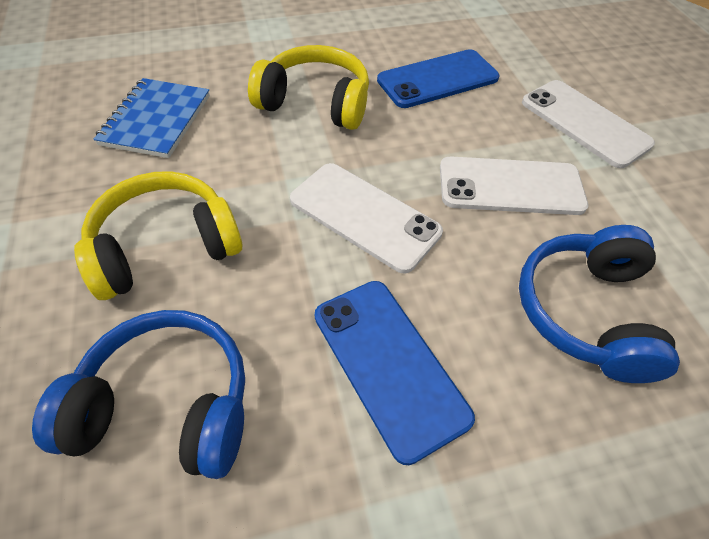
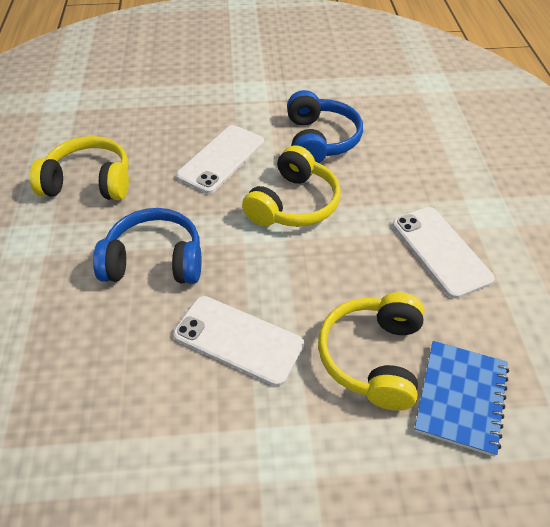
blue phone: 2 -> 0
yellow headphones: 2 -> 3

